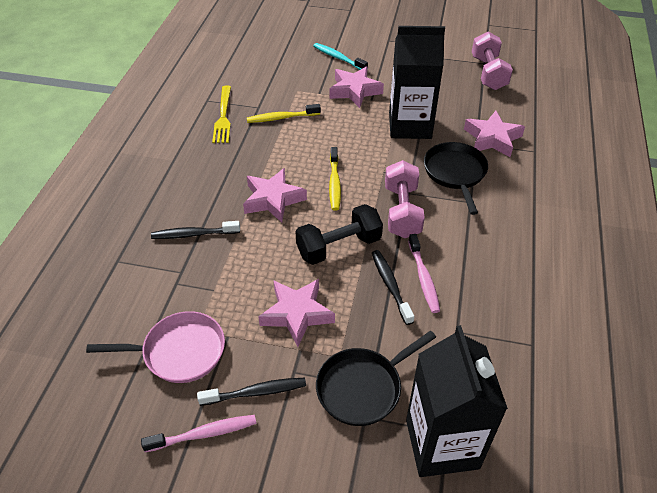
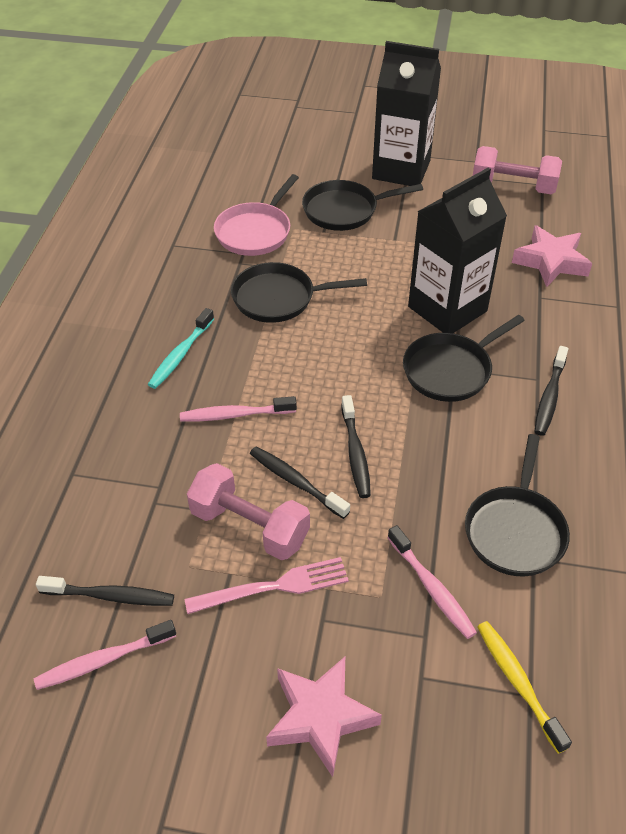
black dumbbell: 1 -> 0
black pan: 2 -> 4
black toothbrush: 3 -> 4
pink fork: 0 -> 1
pink star: 4 -> 2
pink toothbrush: 2 -> 3
yellow fork: 1 -> 0
yellow toothbrush: 2 -> 1

